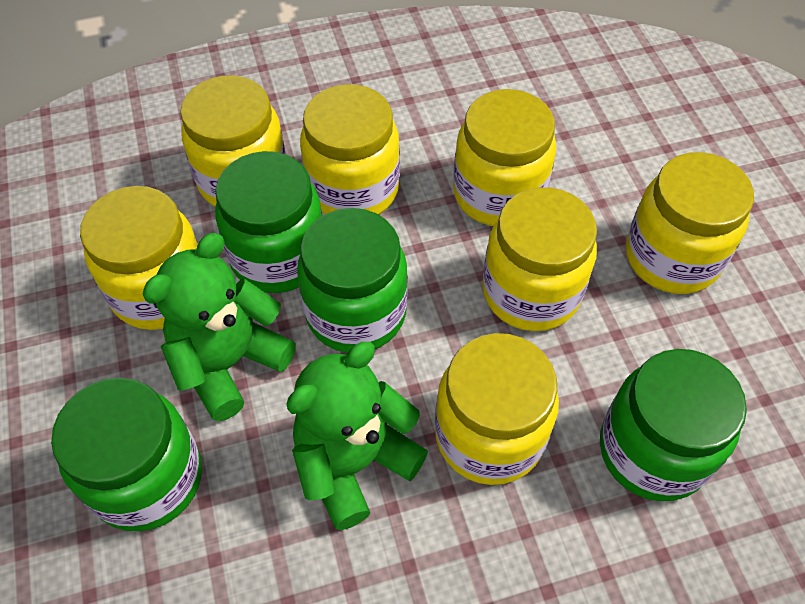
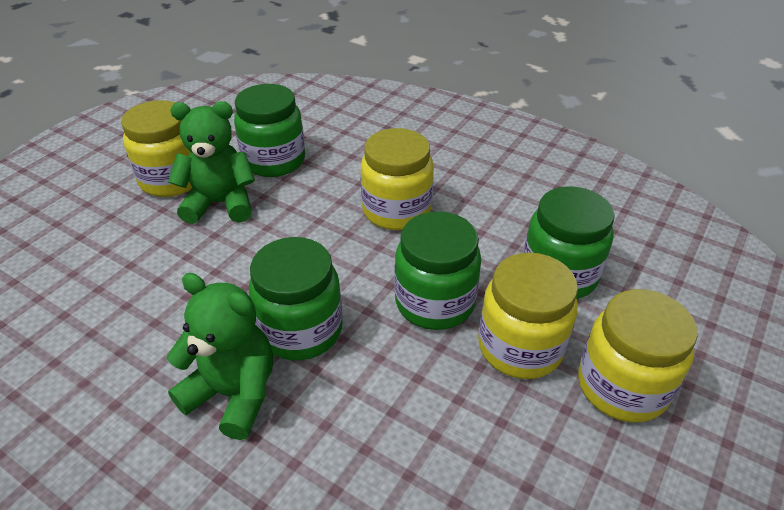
yellow jar: 7 -> 4

